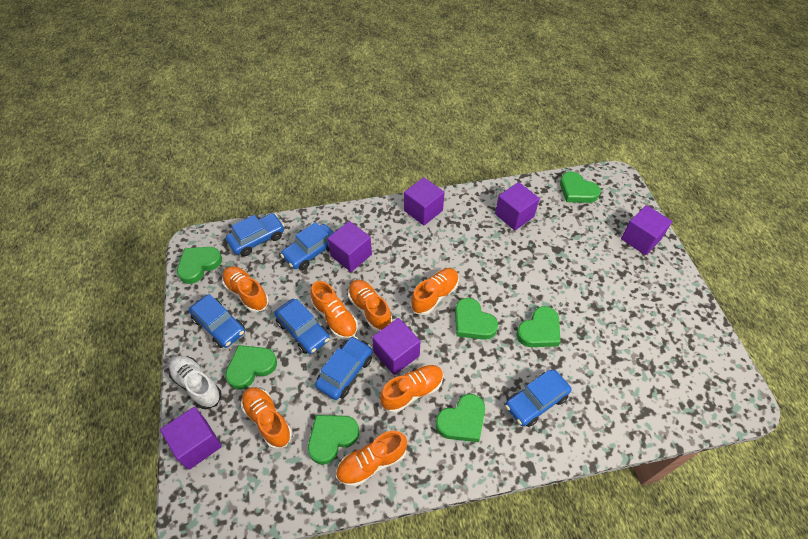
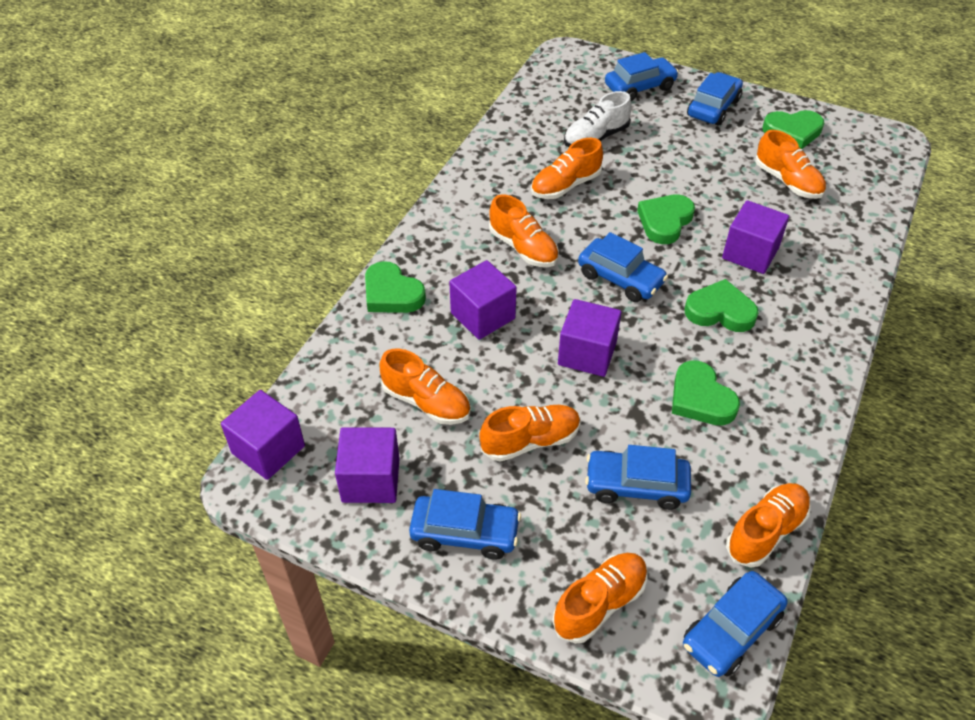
green heart: 7 -> 5
purple cube: 6 -> 5

